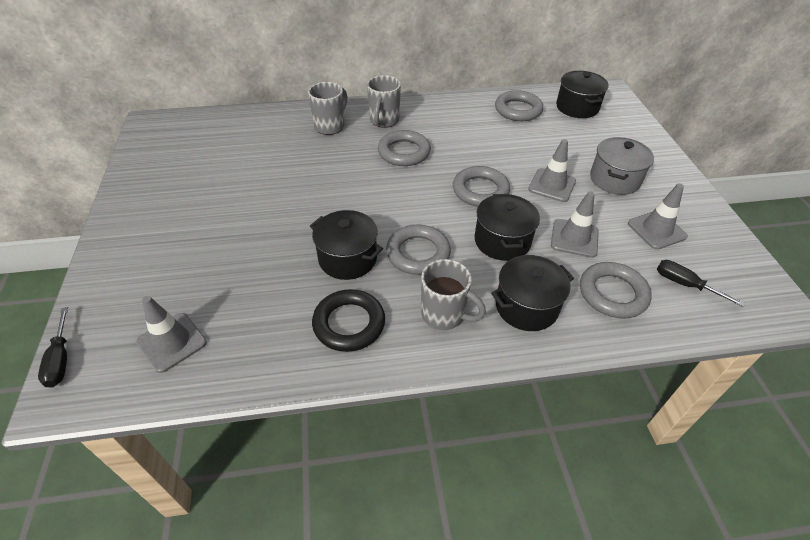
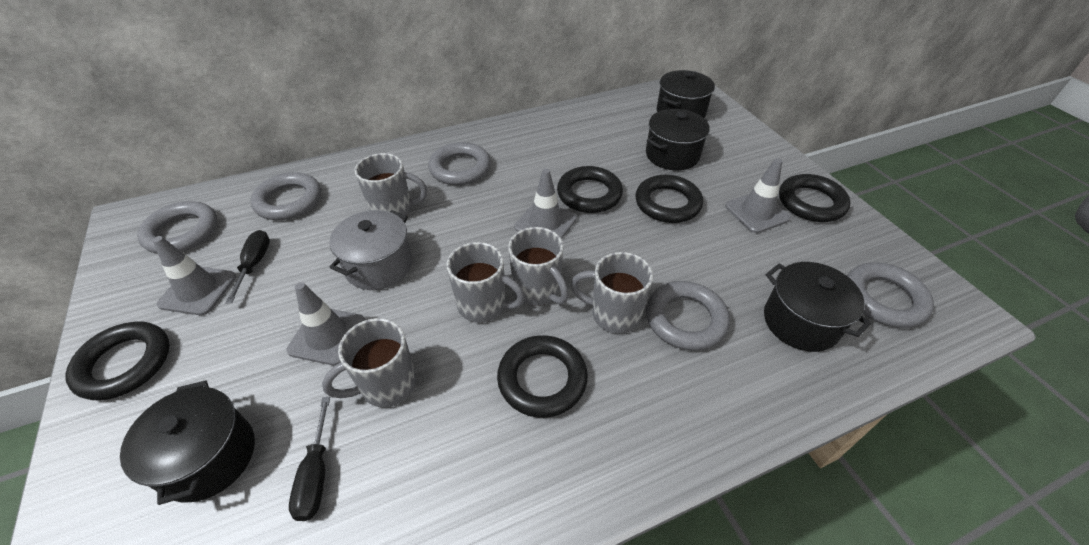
black ring: 1 -> 5
grey mug: 3 -> 5

